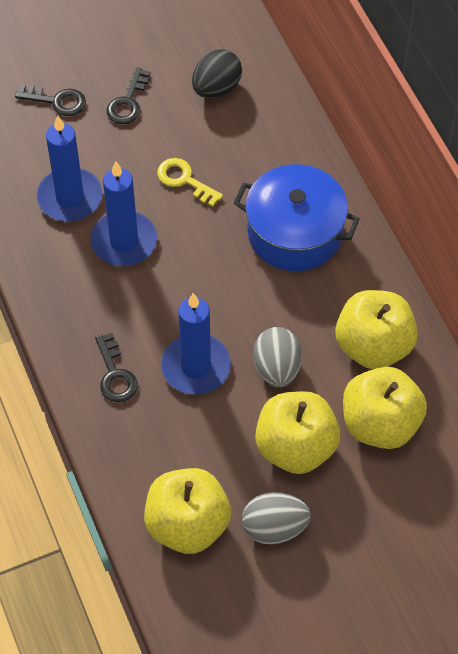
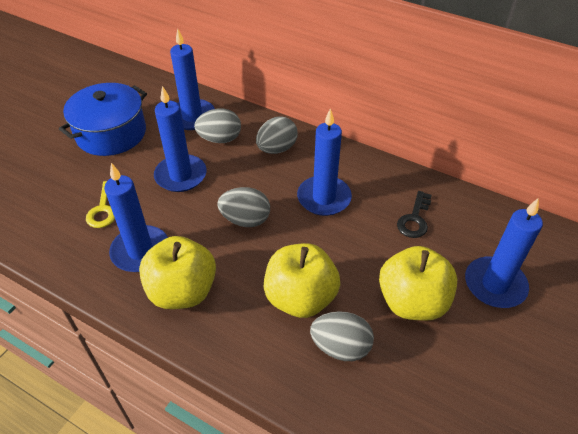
black egg: 1 -> 0
black key: 3 -> 1
blue candle: 3 -> 5
grey egg: 2 -> 4
yellow apple: 4 -> 3

